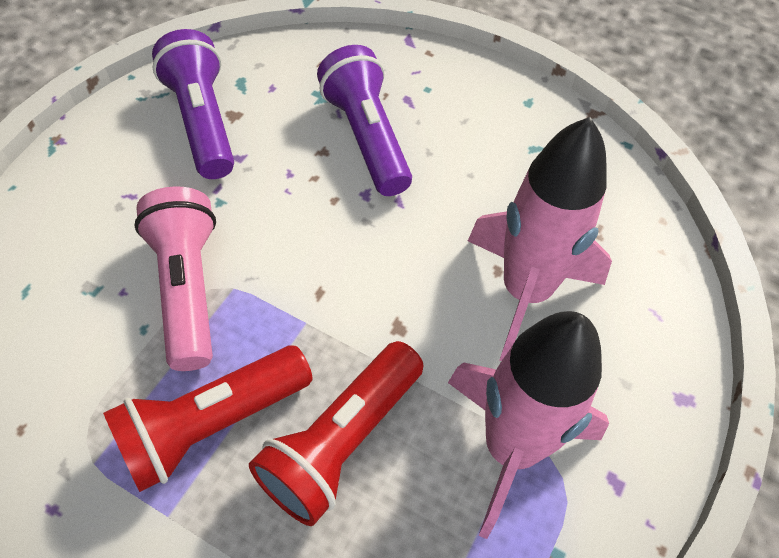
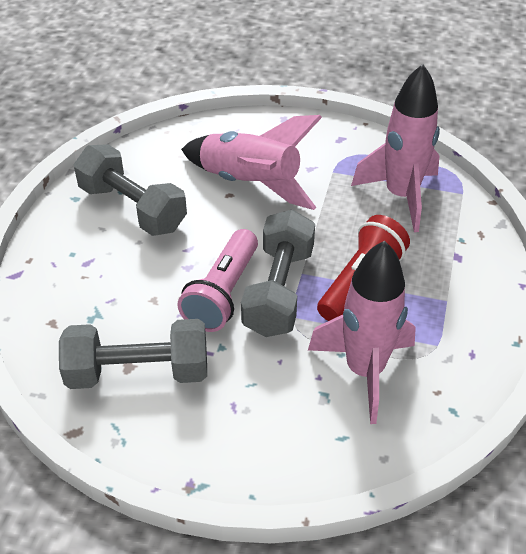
grey dumbbell: 0 -> 3
pink rocket: 2 -> 3
purple flashlight: 2 -> 0
red flashlight: 2 -> 1

